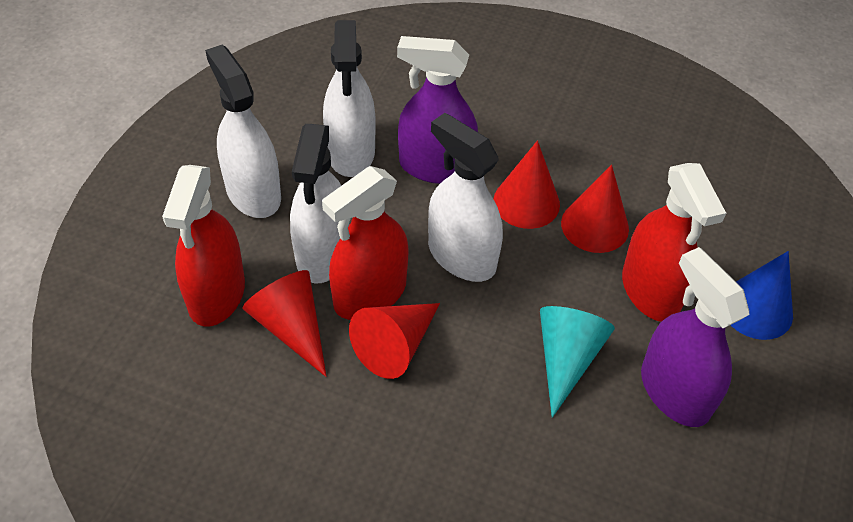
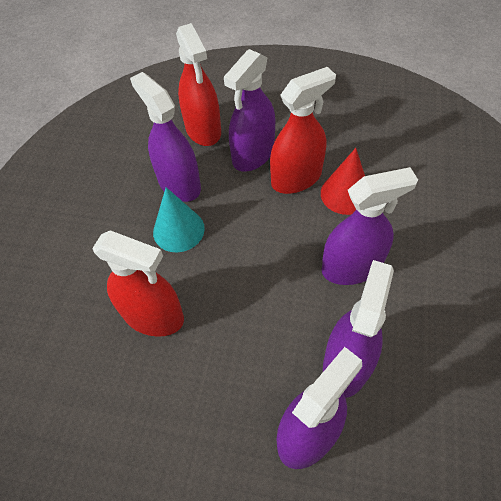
blue cone: 1 -> 0
purple spray bottle: 2 -> 5
red cone: 4 -> 1
white spray bottle: 4 -> 0

